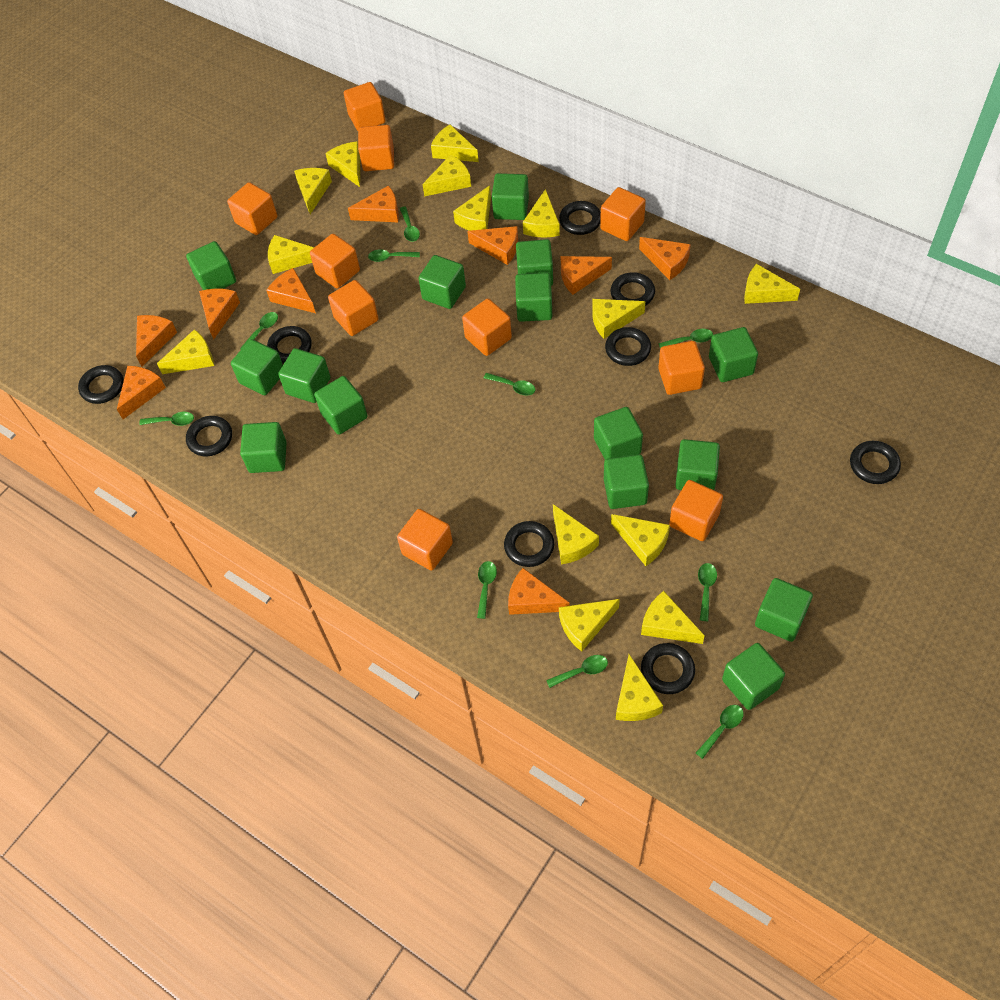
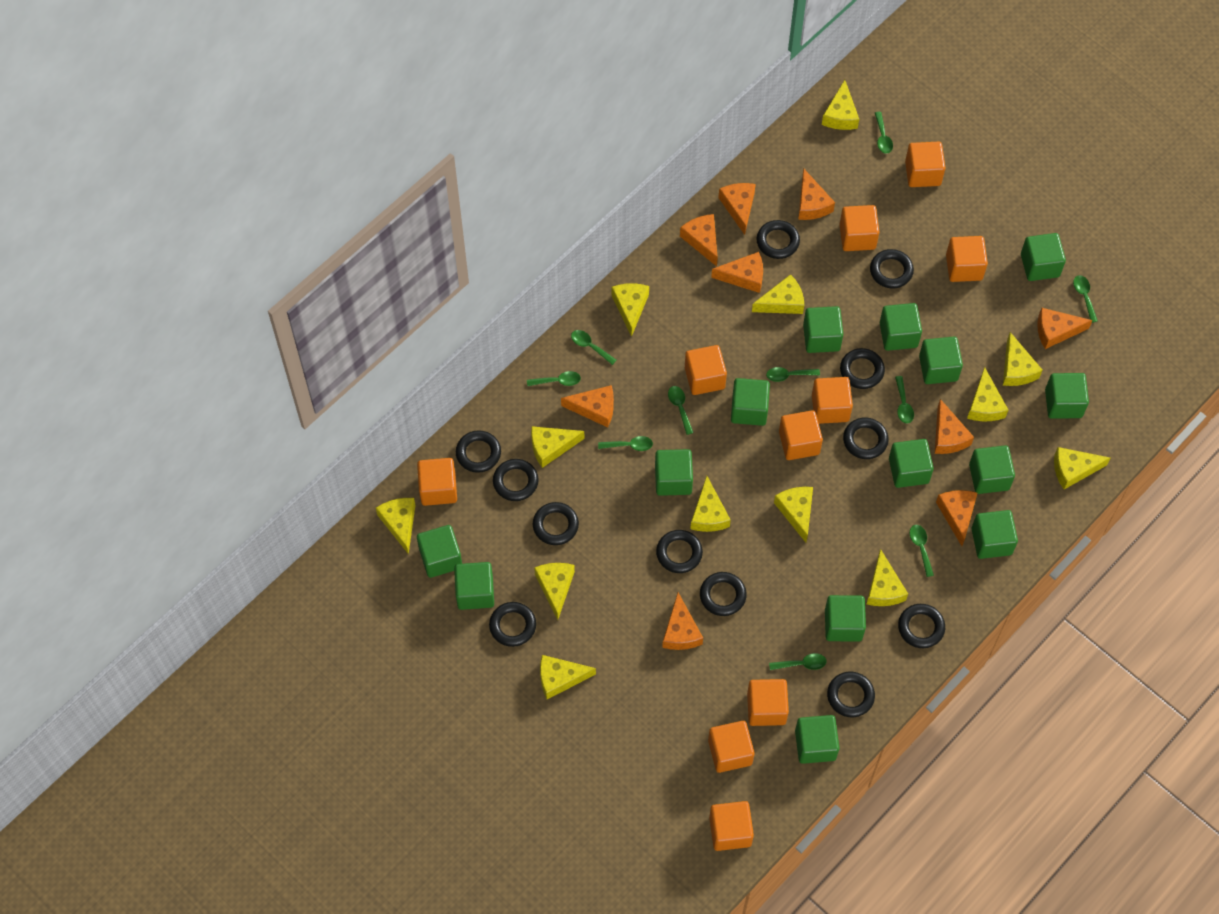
black ring: 9 -> 12
green cube: 15 -> 14
yellow cheese: 15 -> 13

